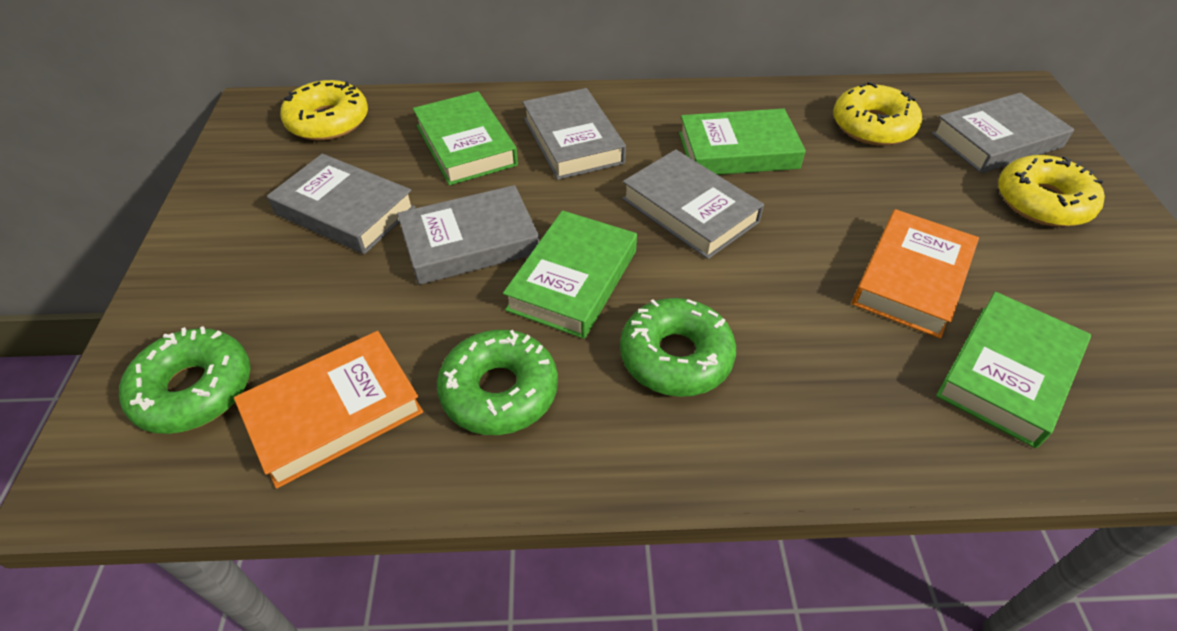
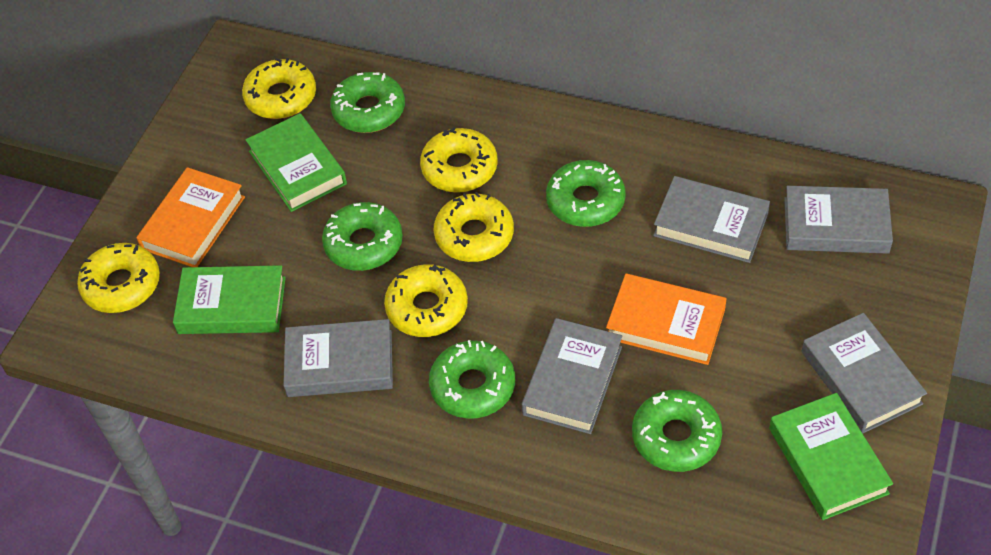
green book: 4 -> 3
green donut: 3 -> 5
yellow donut: 3 -> 5

